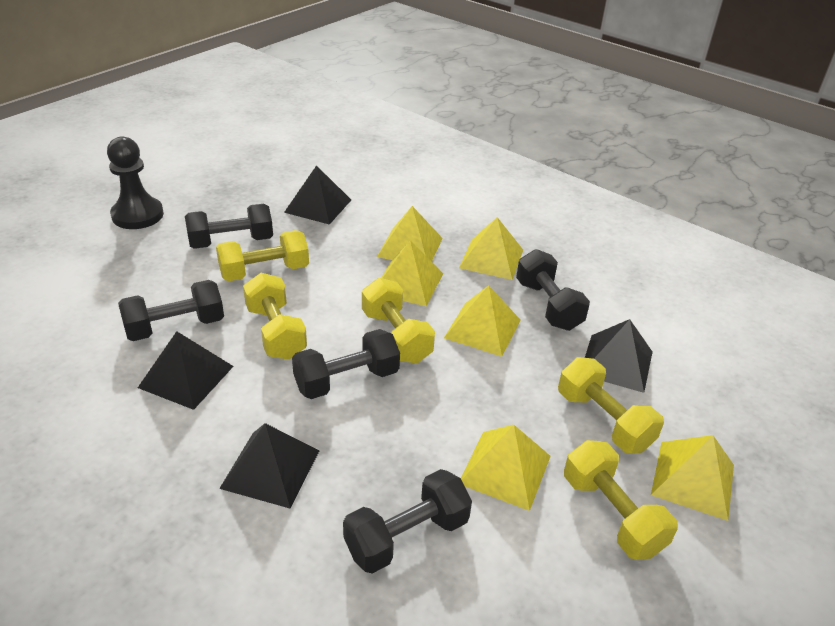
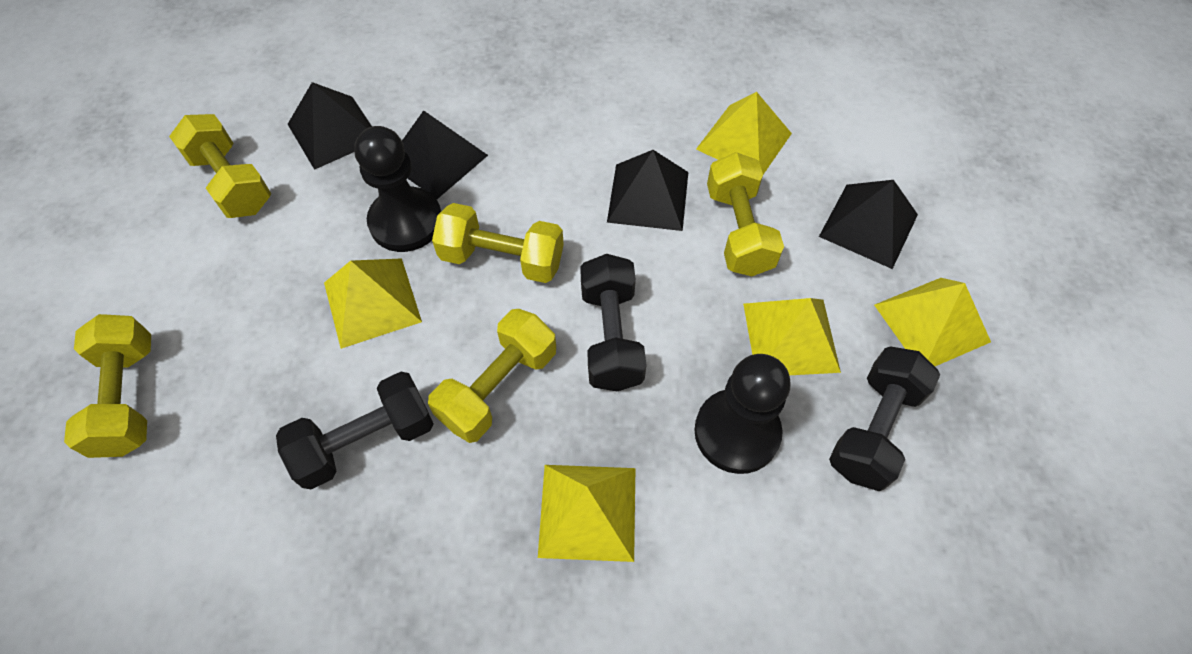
black dumbbell: 5 -> 3
black pawn: 1 -> 2
yellow pyramid: 6 -> 5

